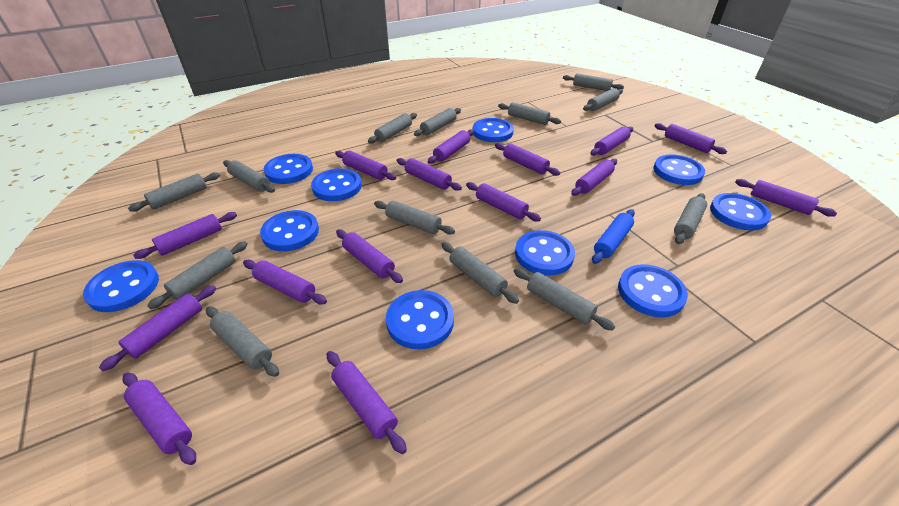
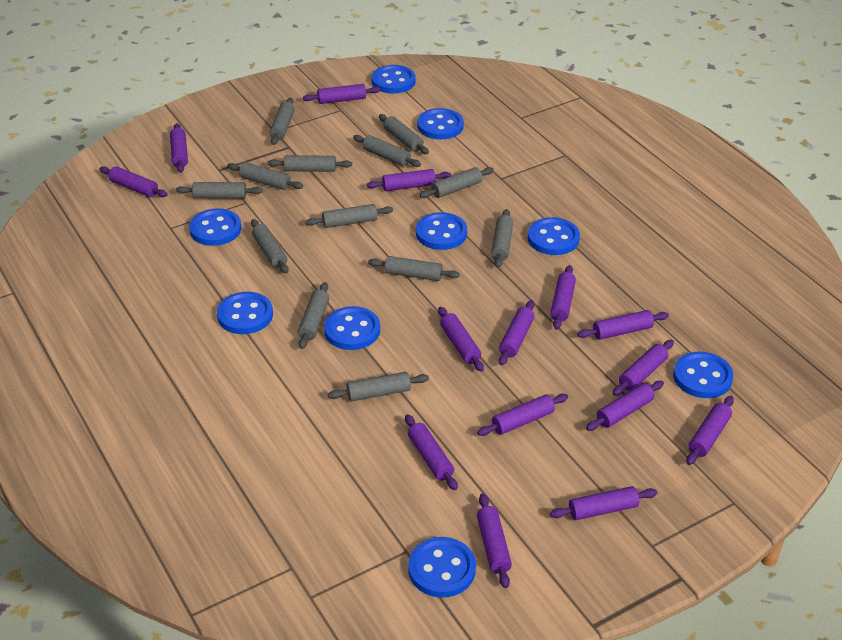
blue button: 10 -> 9
blue rolling pin: 1 -> 0

